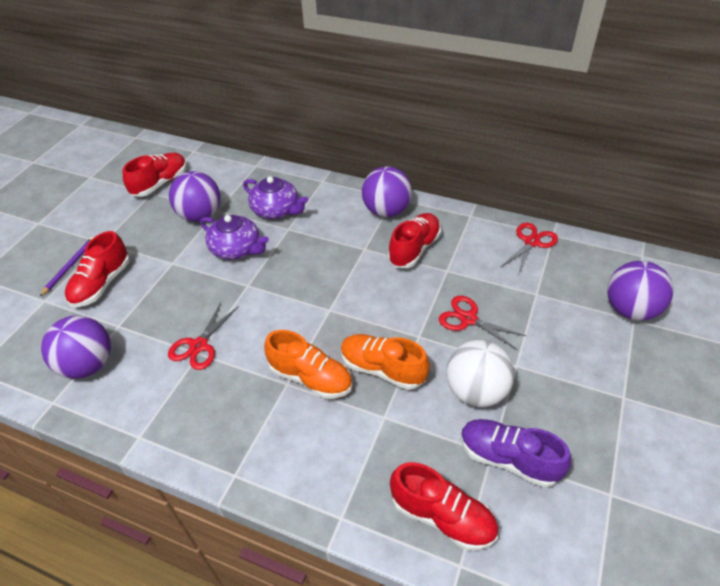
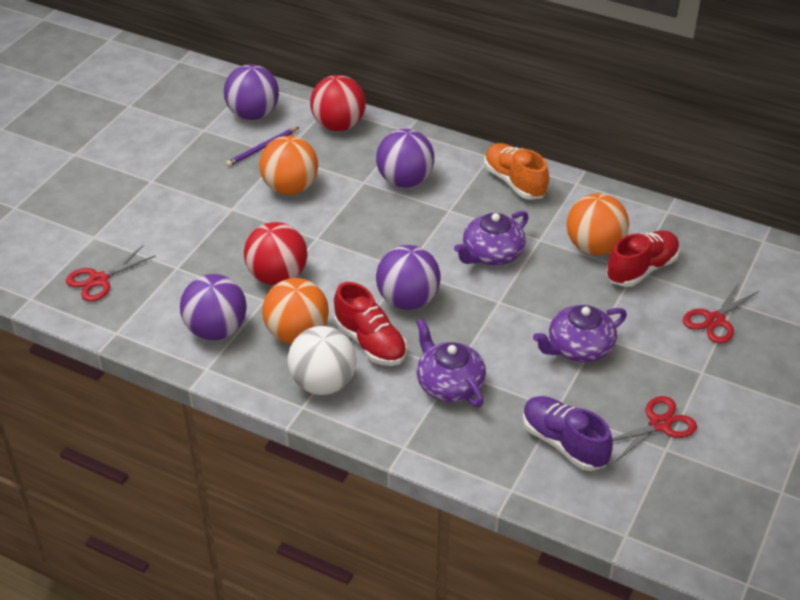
orange ball: 0 -> 3
orange shoe: 2 -> 1
purple teapot: 2 -> 3
red ball: 0 -> 2
red shoe: 4 -> 2

